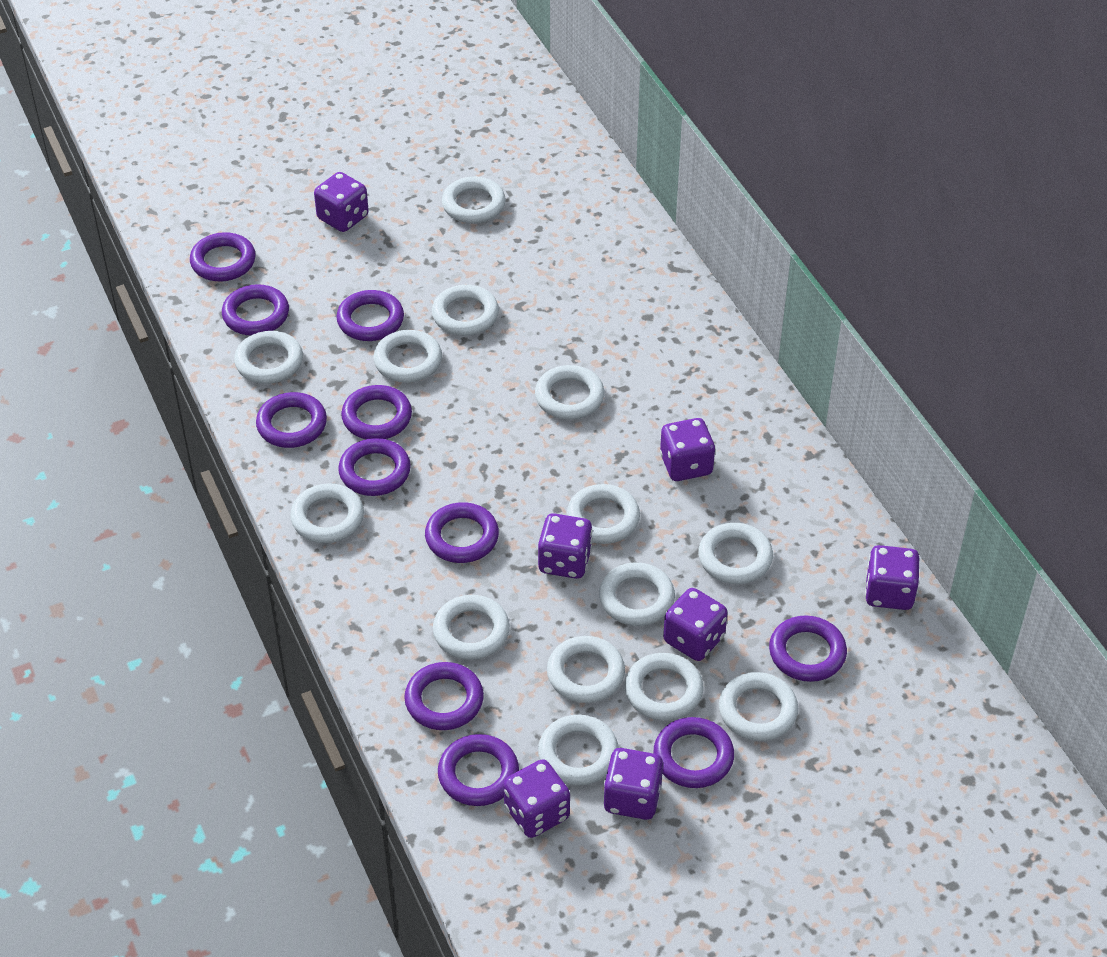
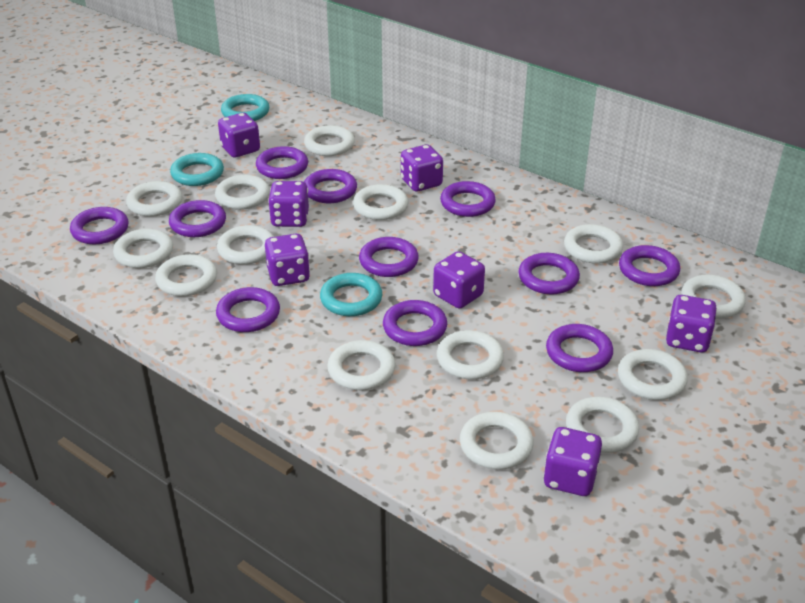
turquoise ring: 0 -> 3

